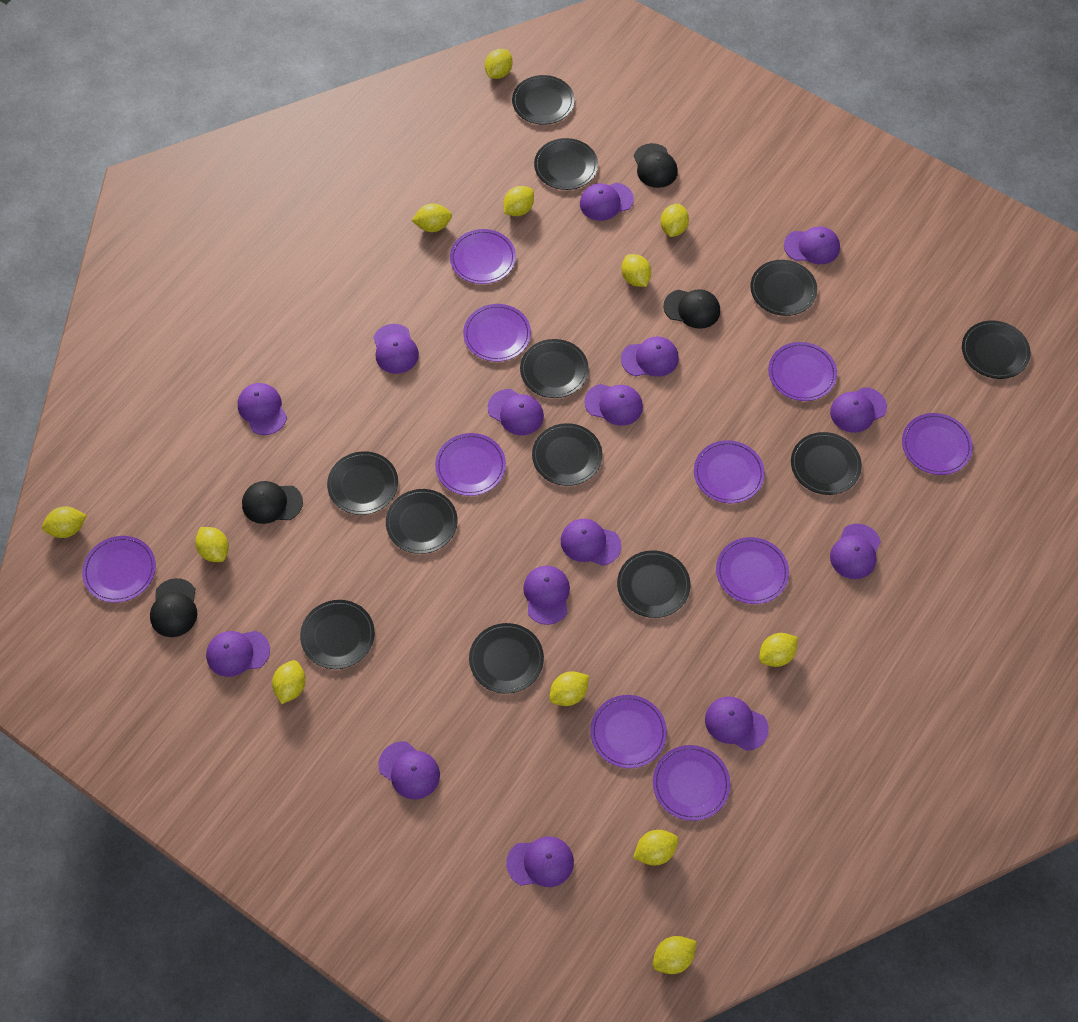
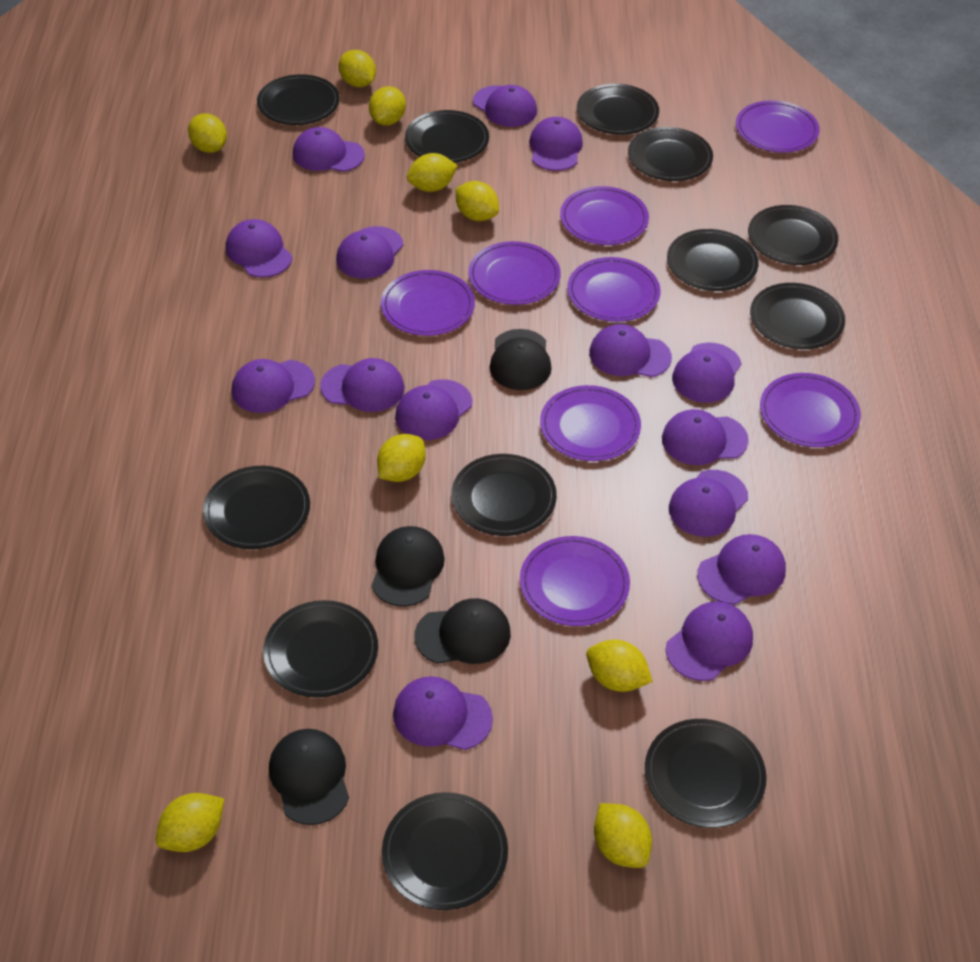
purple plate: 10 -> 8
yellow lemon: 12 -> 9

